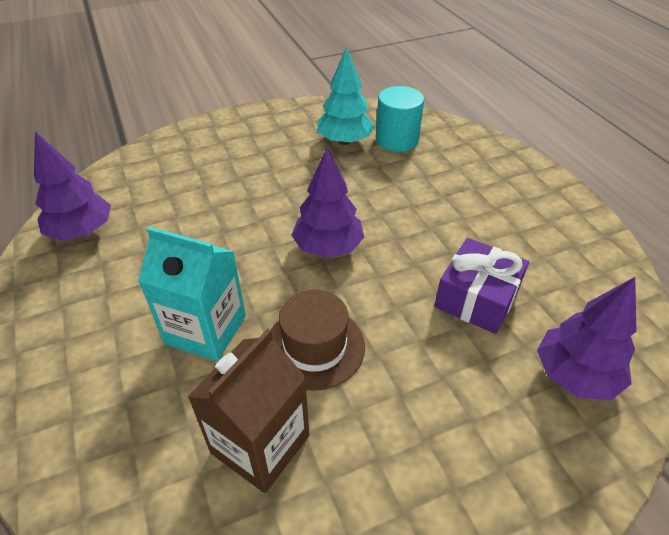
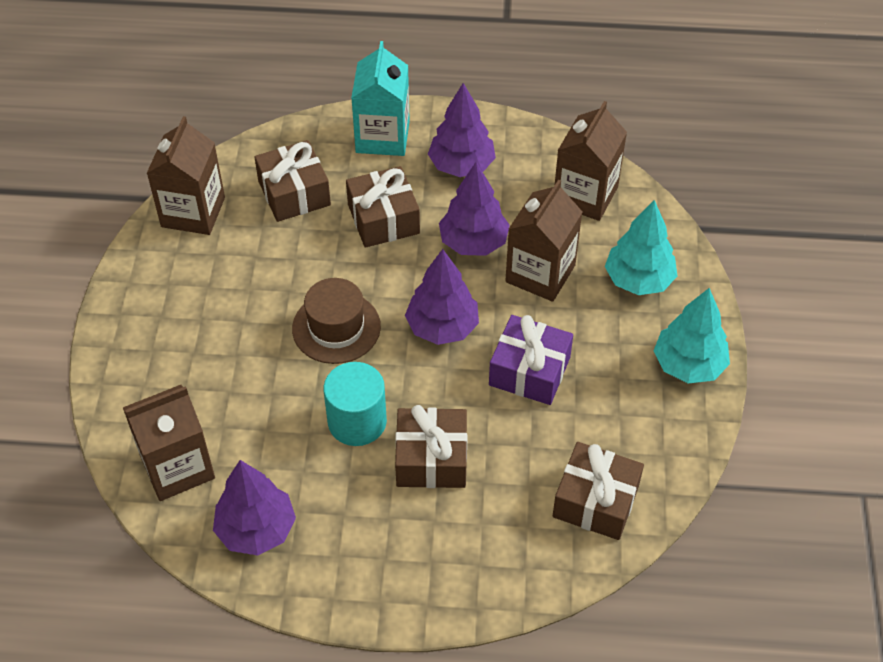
brown carton: 1 -> 4
brown gift: 0 -> 4
purple tree: 3 -> 4
turquoise tree: 1 -> 2

